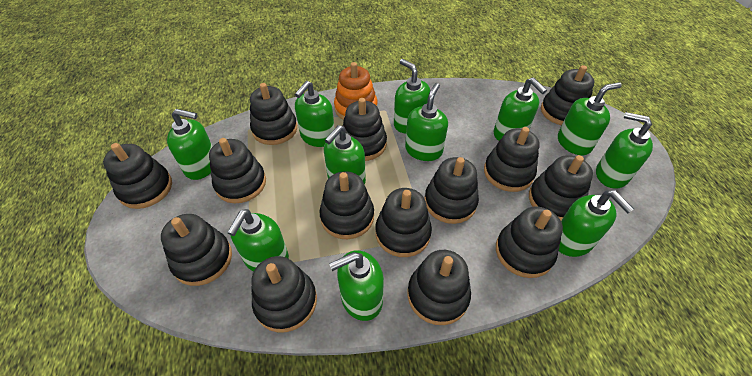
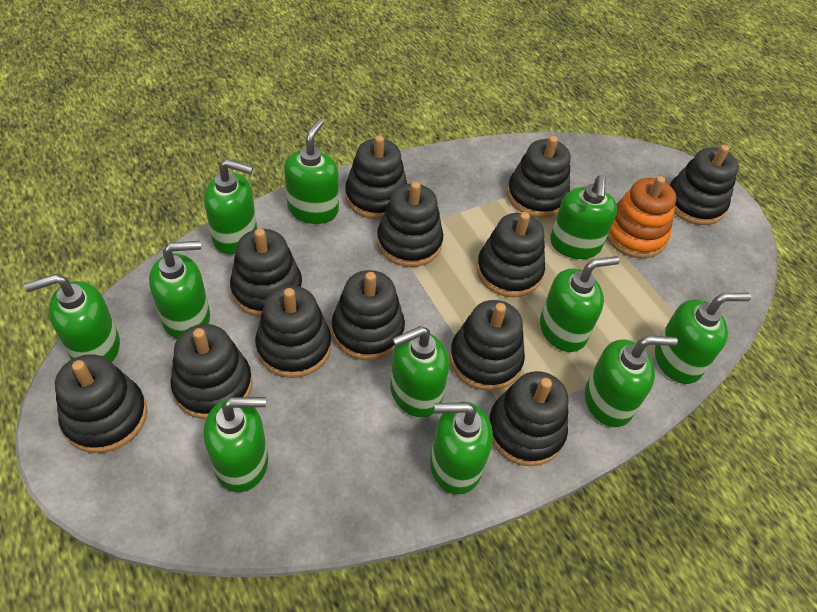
black stacking toy: 14 -> 12

